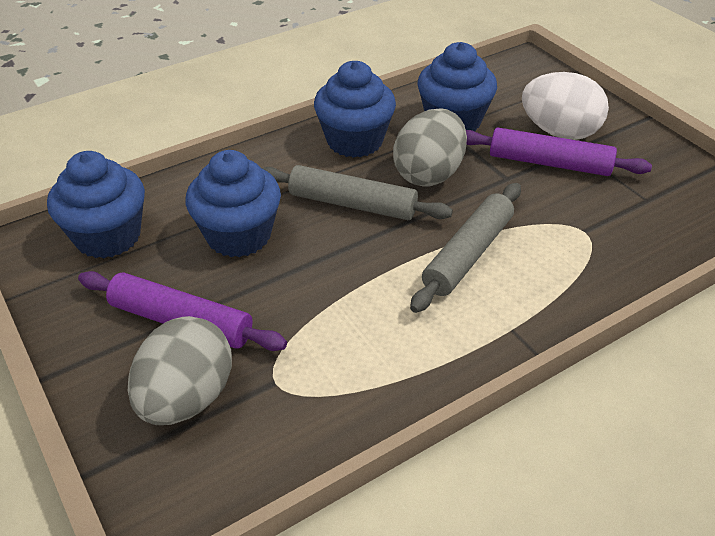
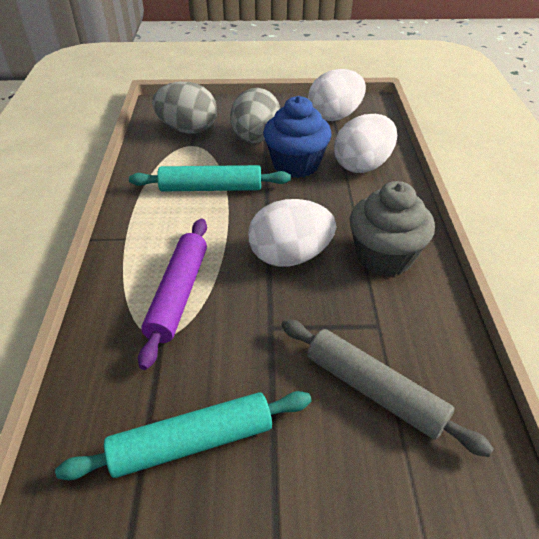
blue cupcake: 4 -> 1
grey cupcake: 0 -> 1
grey rolling pin: 2 -> 1
purple rolling pin: 2 -> 1
turquoise rolling pin: 0 -> 2
white egg: 1 -> 3

